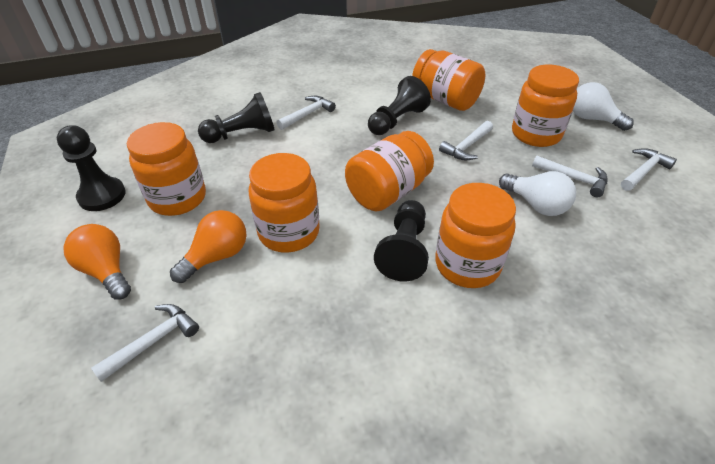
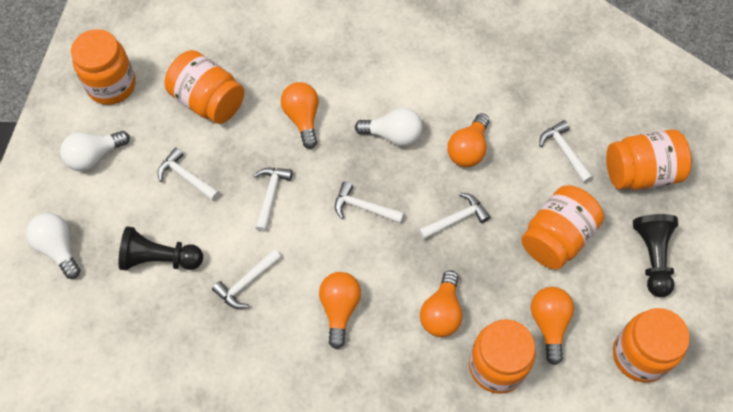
black pawn: 4 -> 2
orange light bulb: 2 -> 5
white hammer: 5 -> 6
white light bulb: 2 -> 3

